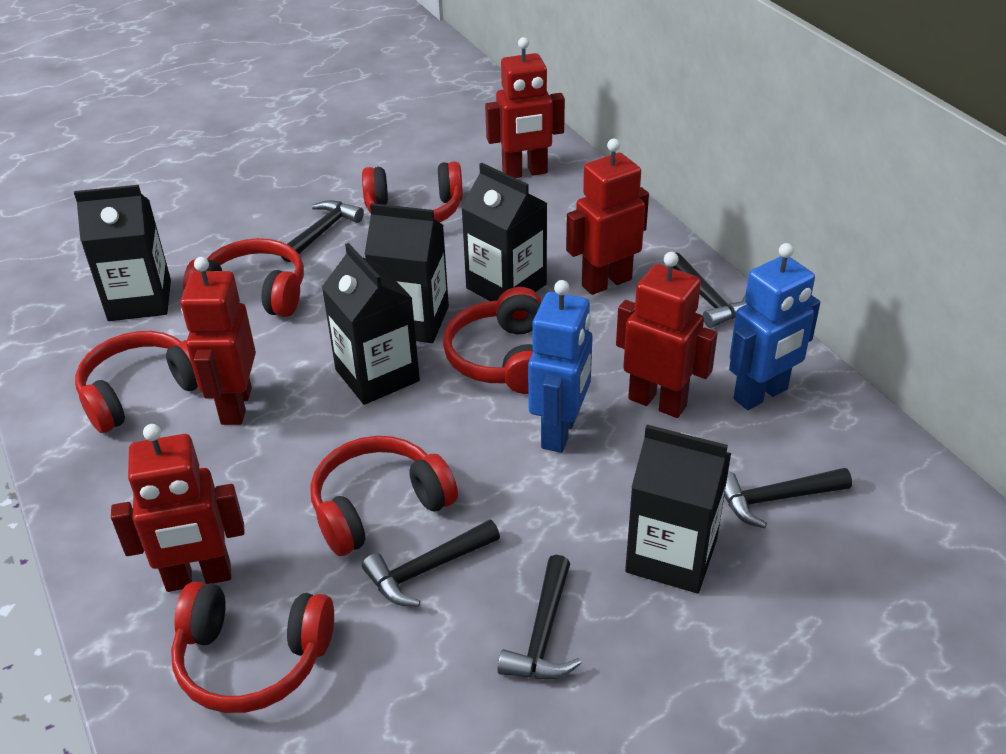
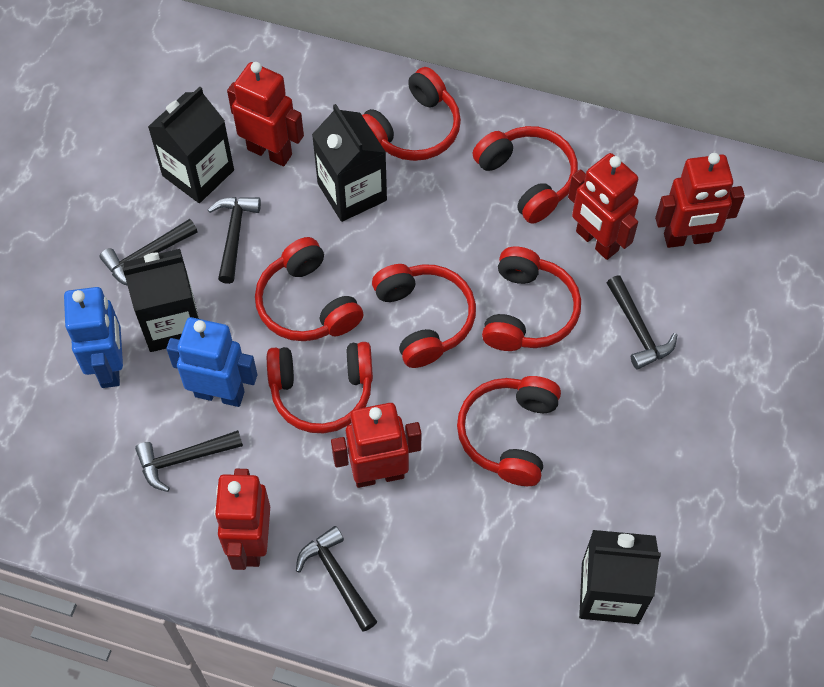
black carton: 5 -> 4
red headphones: 6 -> 7

